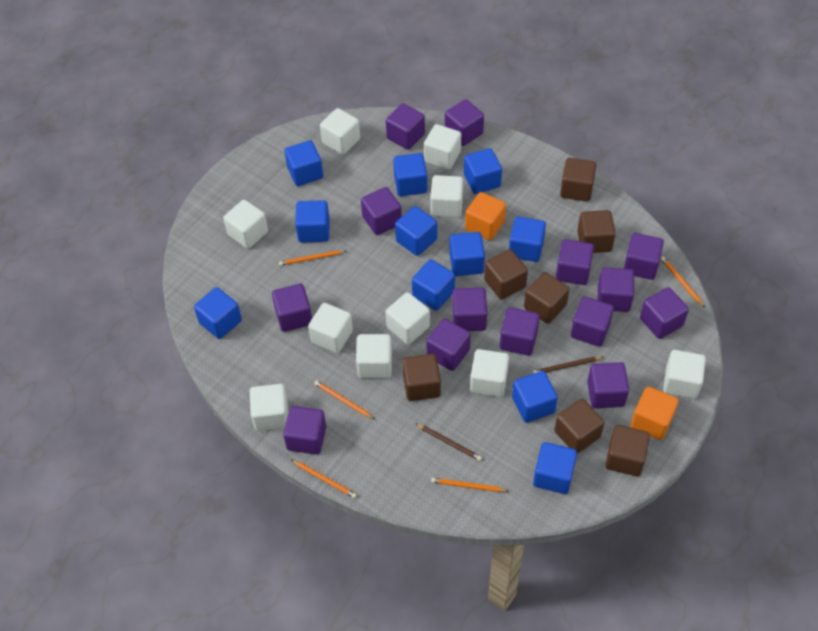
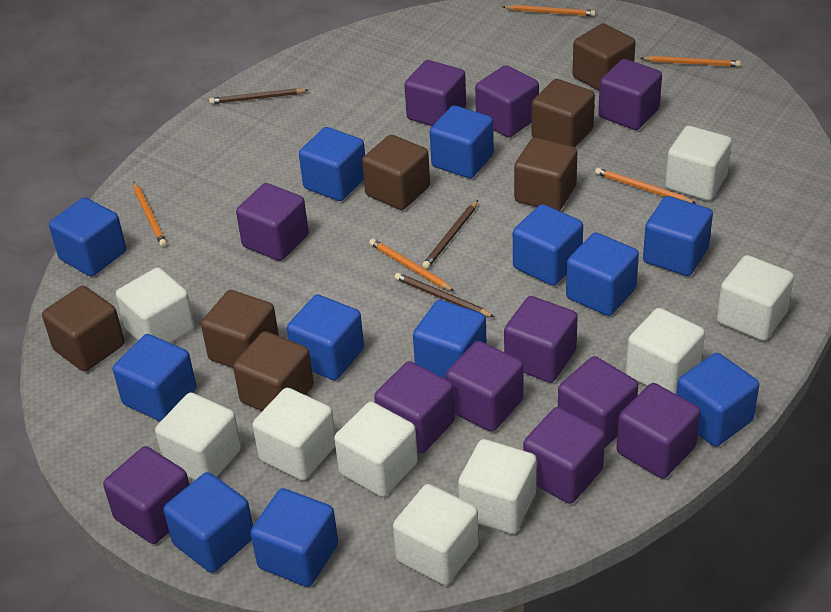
blue cube: 11 -> 12
brown pencil: 2 -> 3
orange cube: 2 -> 0
purple cube: 14 -> 11
white cube: 10 -> 9

